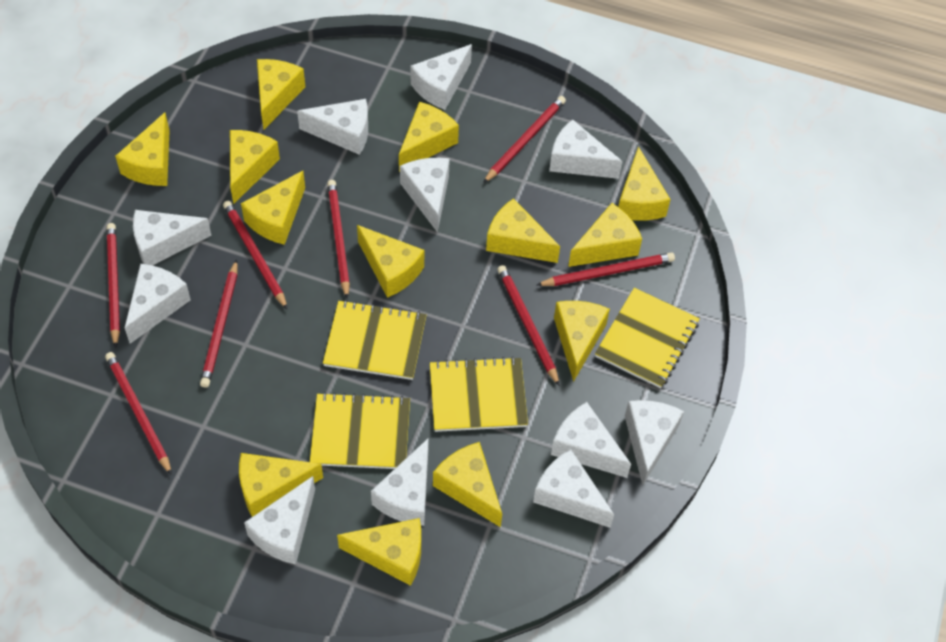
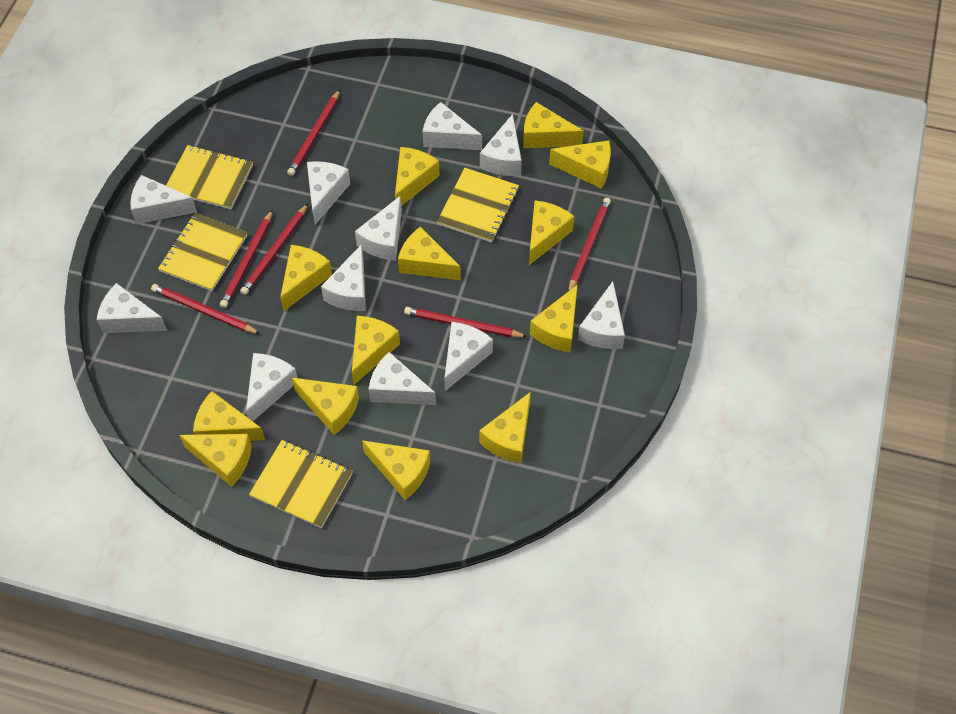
red pencil: 8 -> 6

